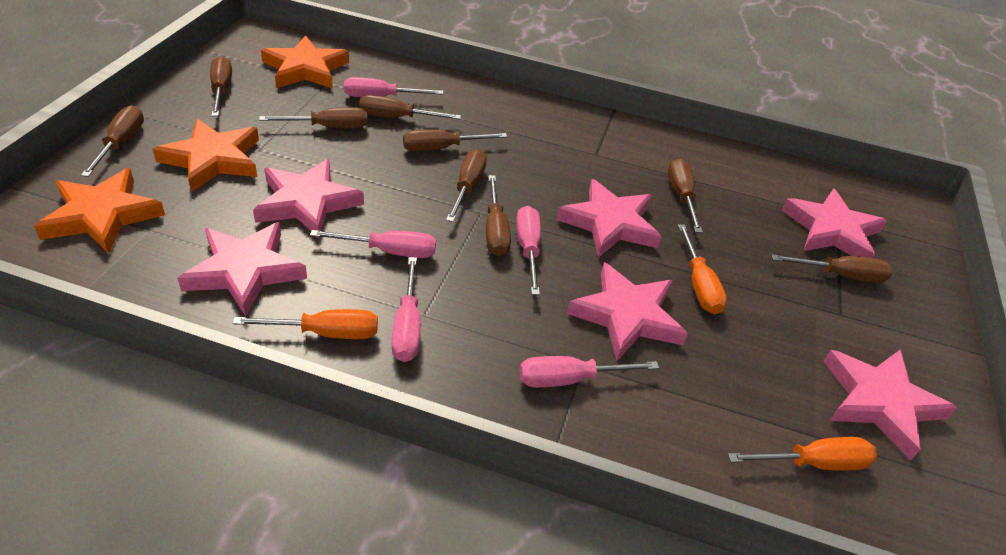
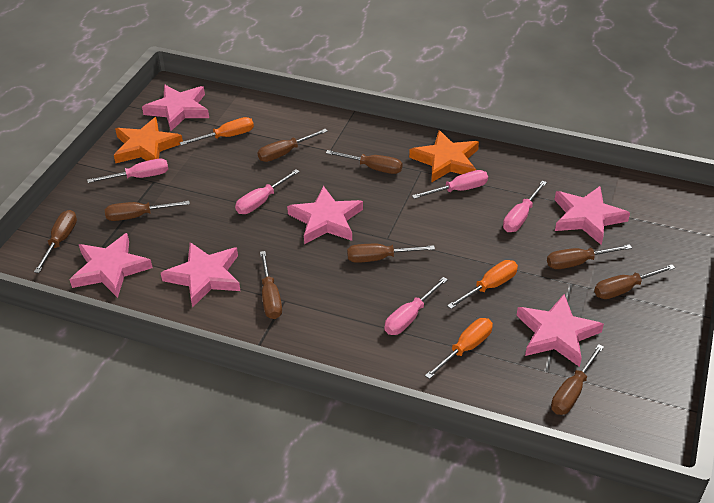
orange star: 3 -> 2

